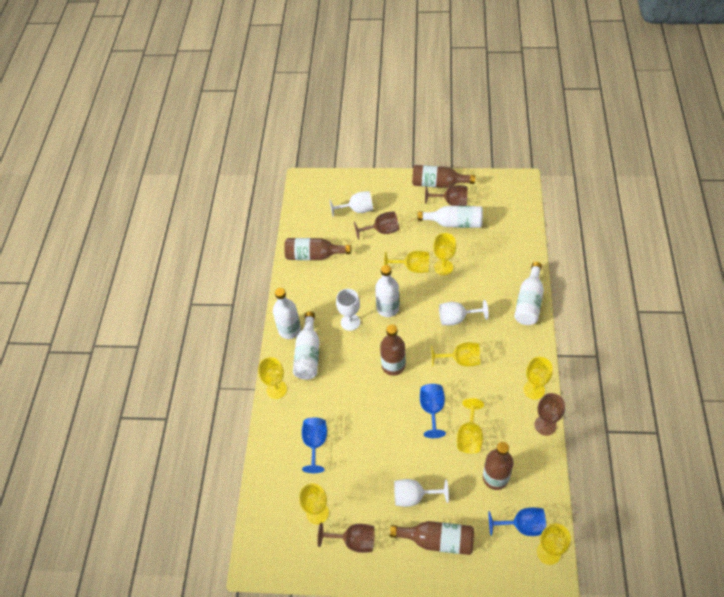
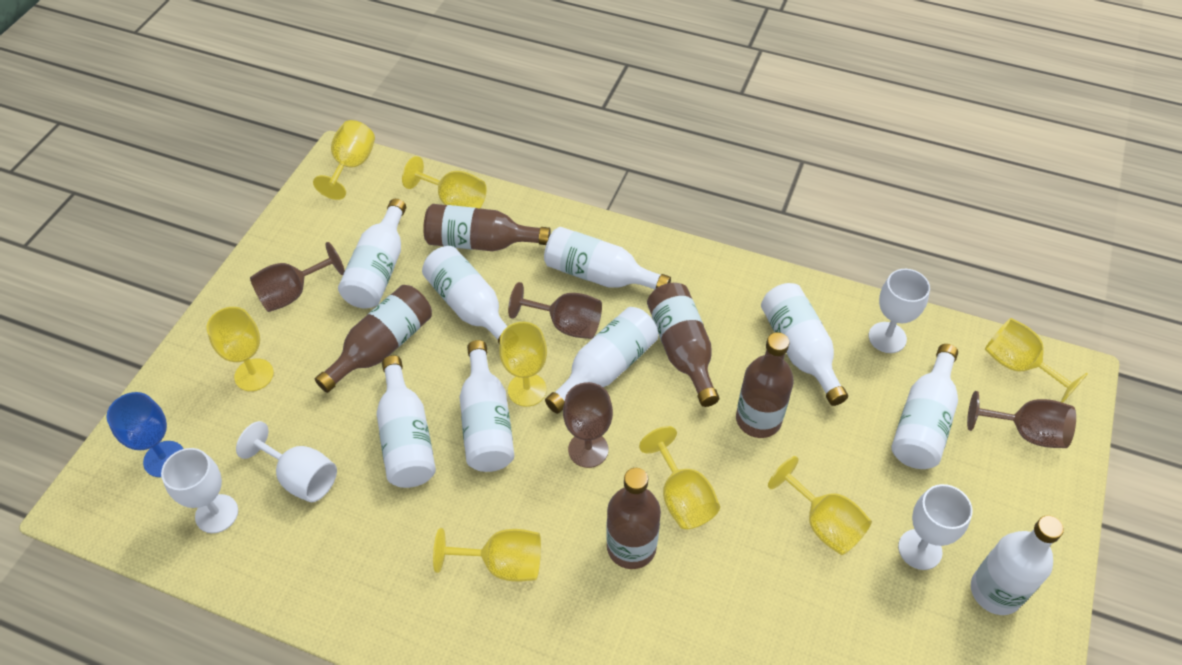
blue goblet: 3 -> 1
white bottle: 5 -> 9

